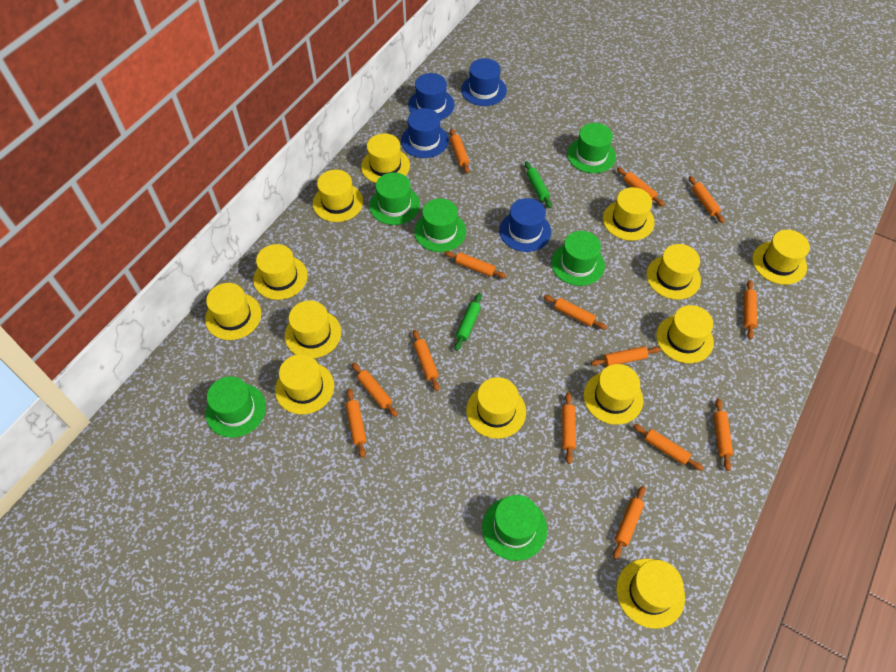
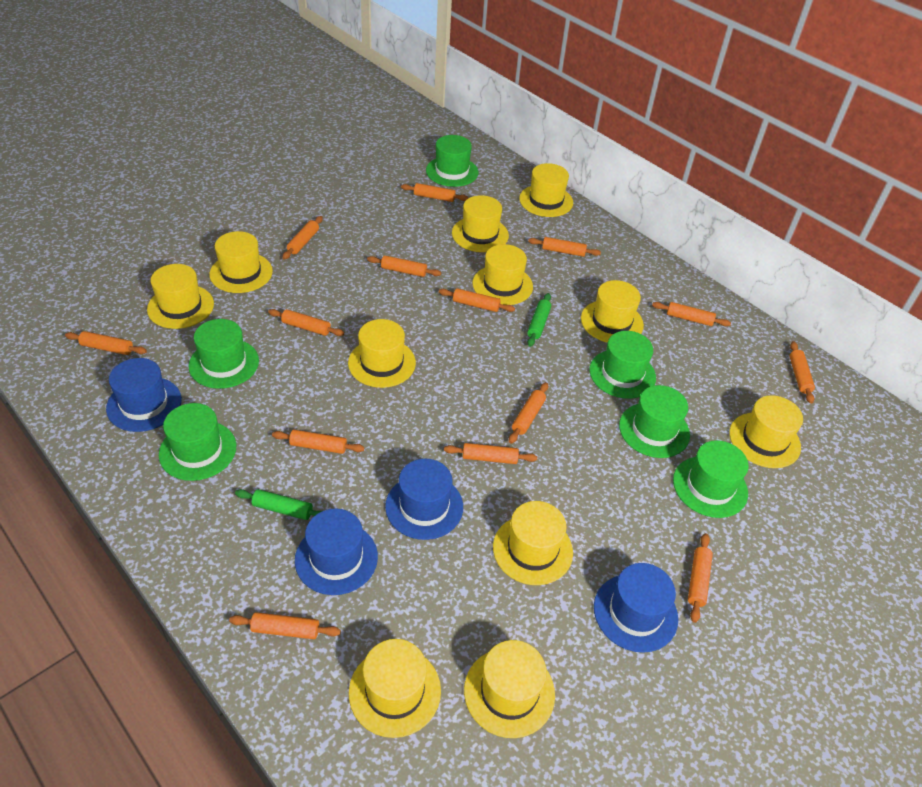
yellow hat: 13 -> 11

